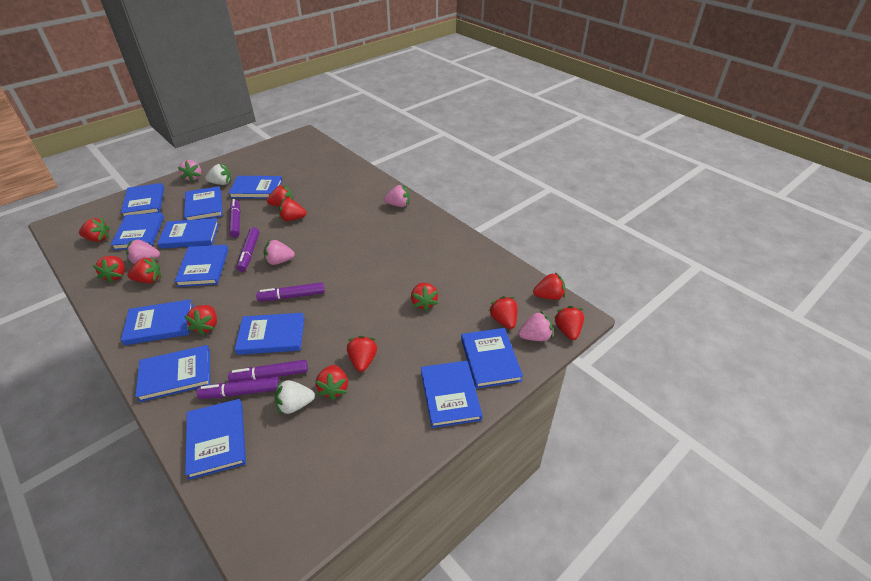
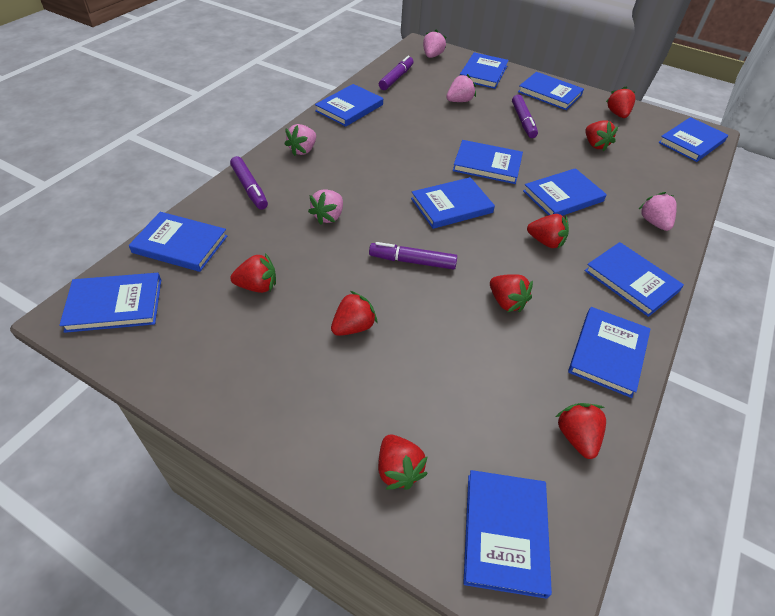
purple marker: 5 -> 4
red strawberry: 12 -> 8
white strawberry: 2 -> 0

